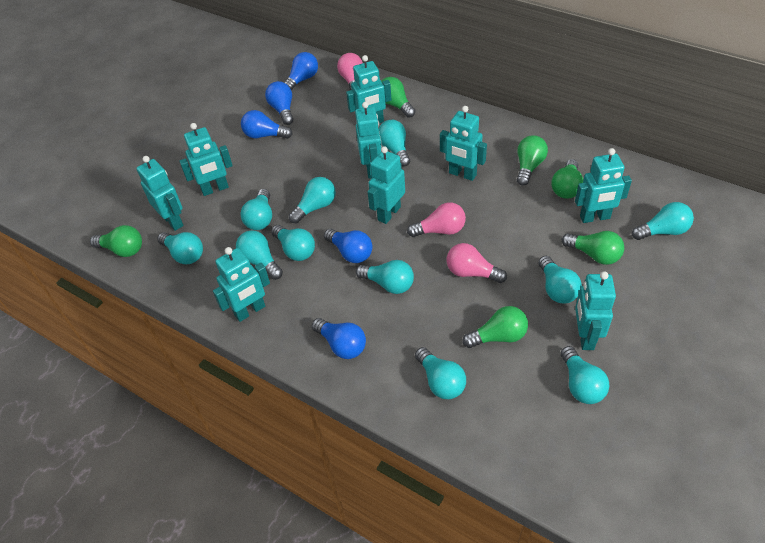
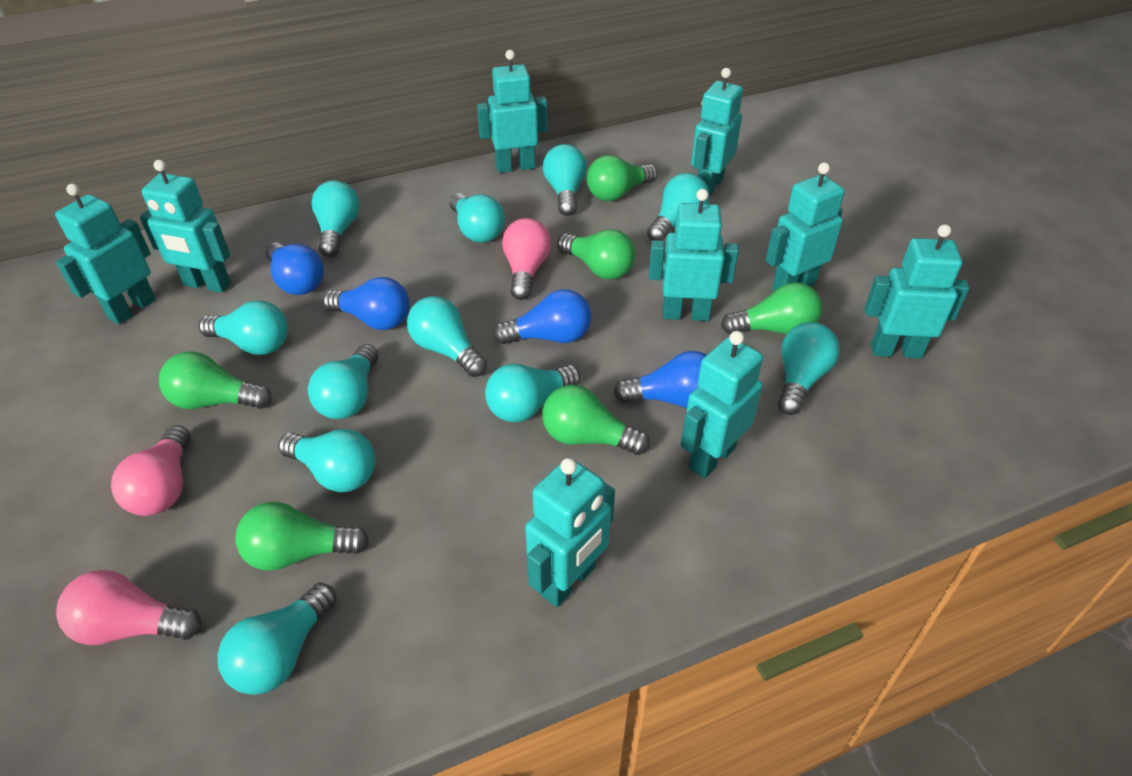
blue light bulb: 5 -> 4

